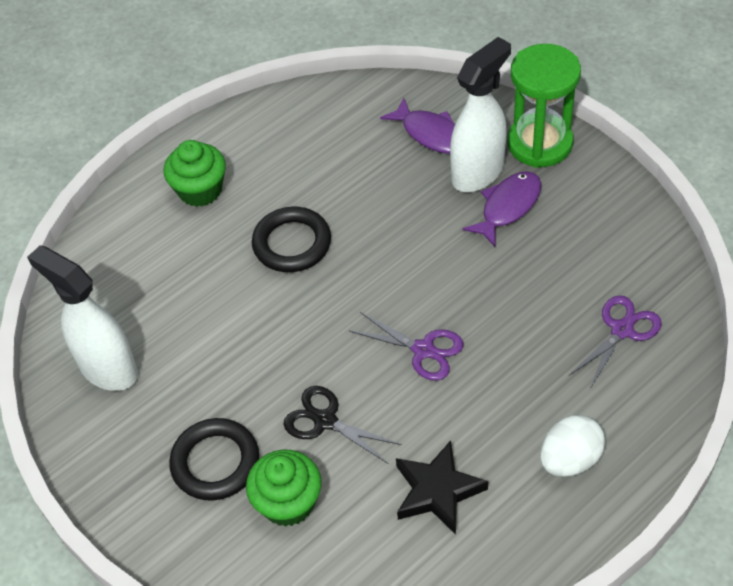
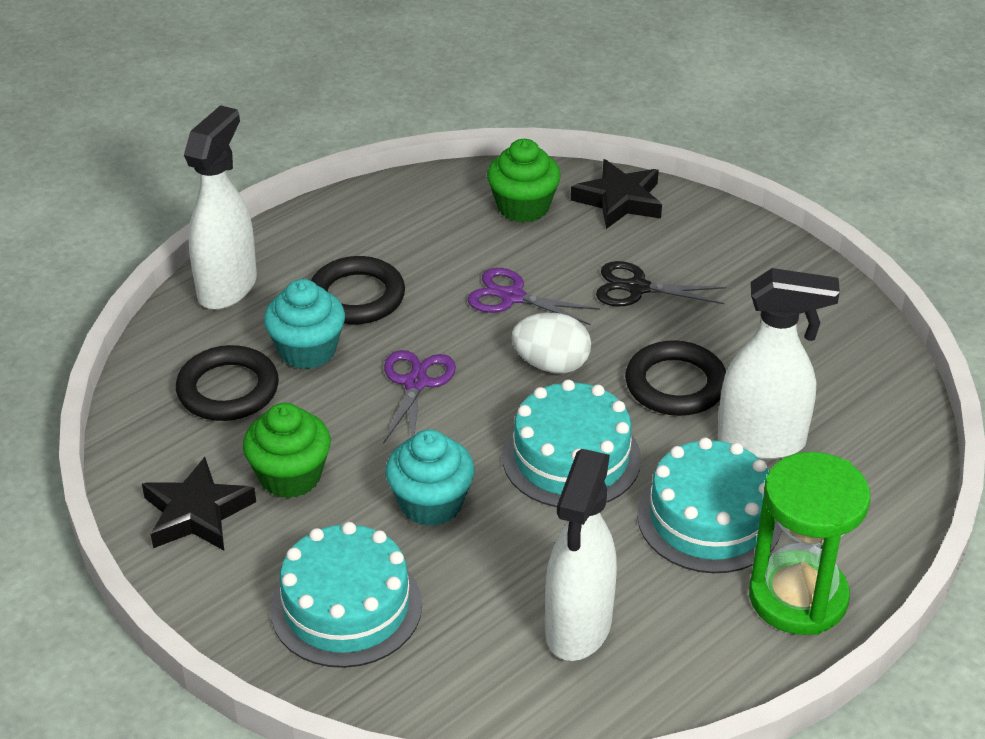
black ring: 2 -> 3
black star: 1 -> 2
purple fish: 2 -> 0
turquoise cake: 0 -> 3
turquoise cupcake: 0 -> 2
white spray bottle: 2 -> 3

